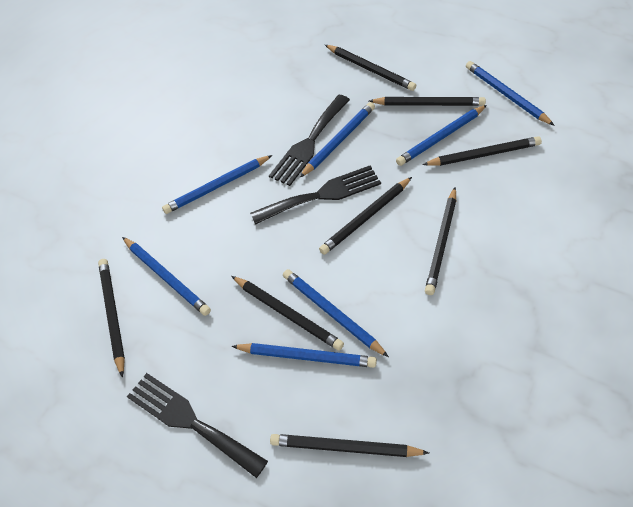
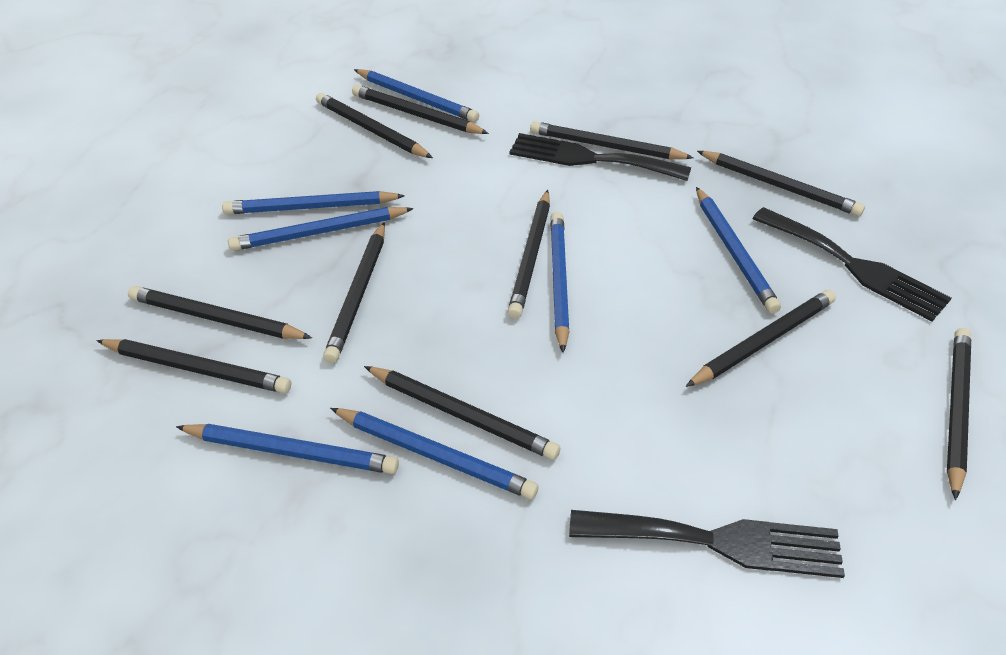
black pencil: 8 -> 11

